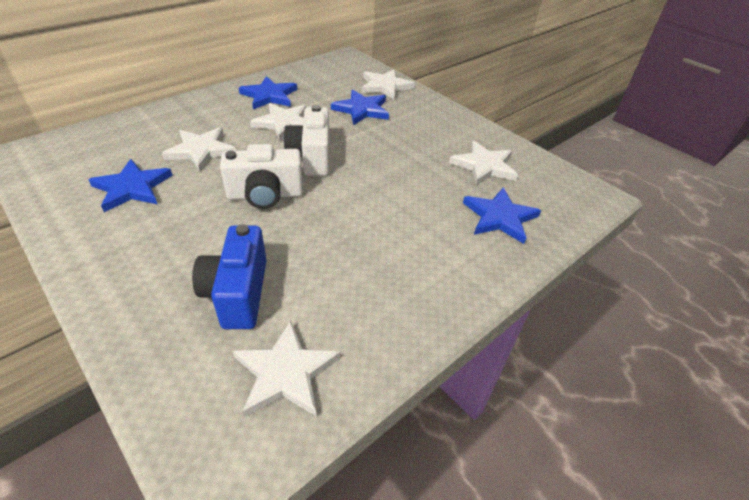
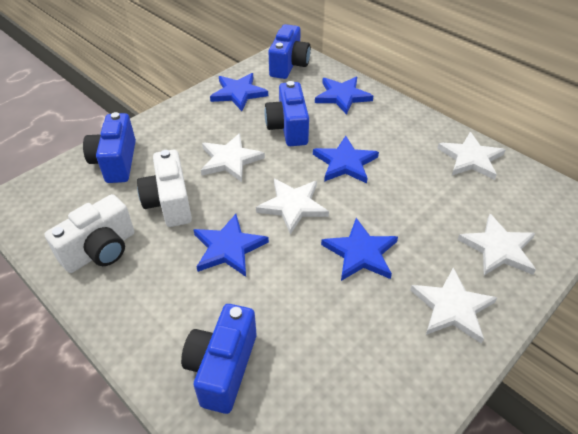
blue camera: 1 -> 4
blue star: 4 -> 5

